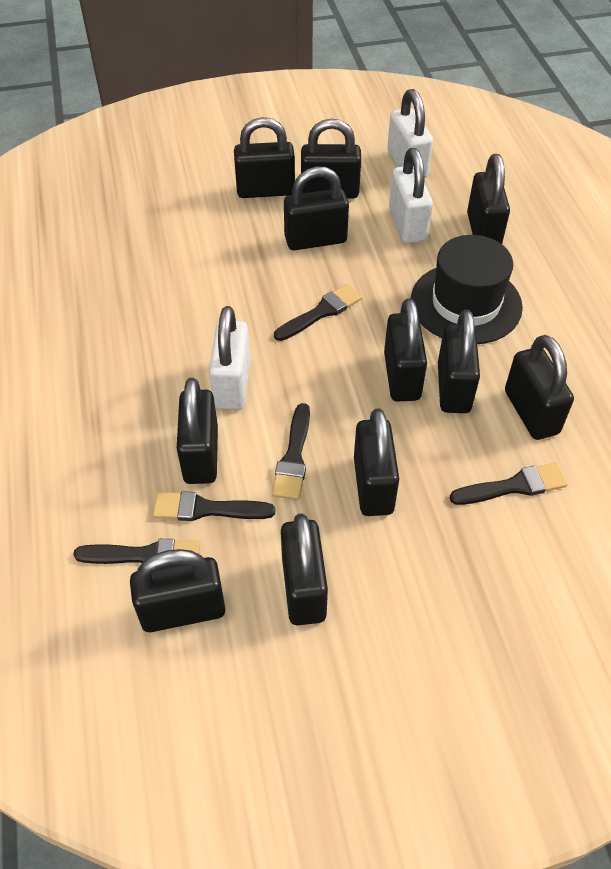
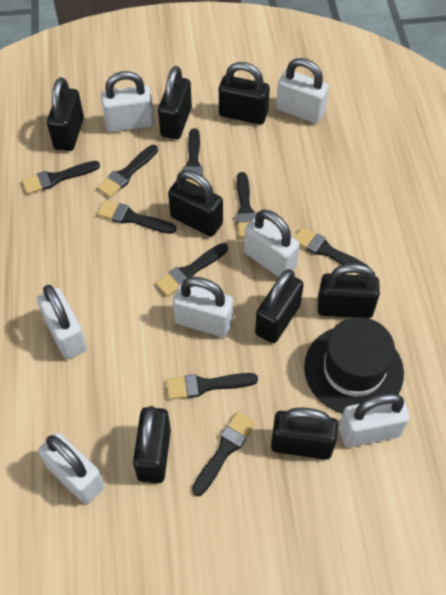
black brush: 5 -> 9
black padlock: 11 -> 8
white padlock: 3 -> 7

